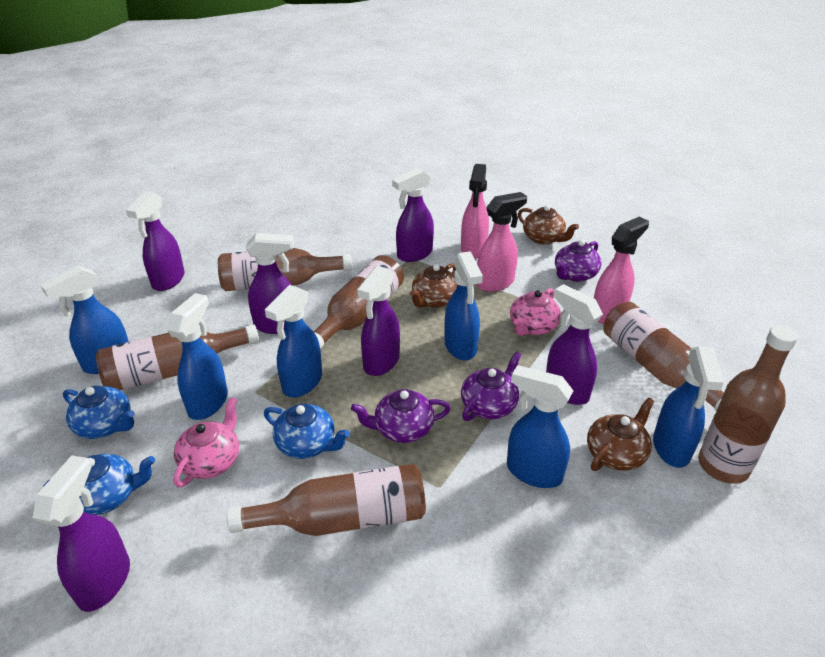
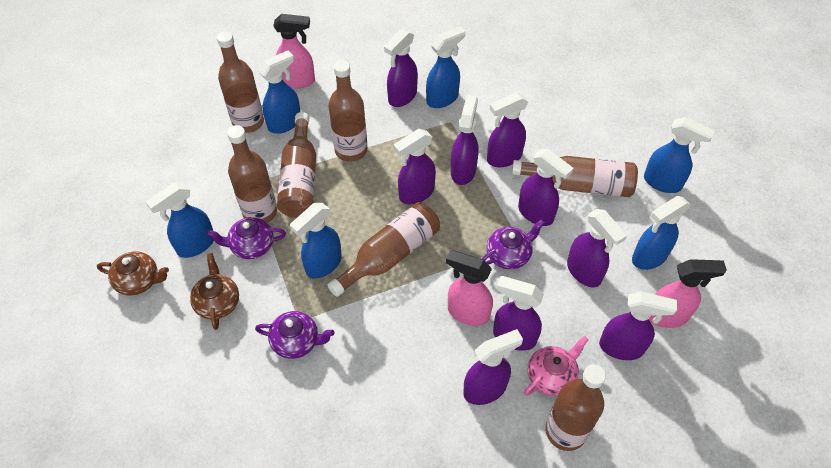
blue teapot: 3 -> 0
brown bottle: 6 -> 7
brown teapot: 3 -> 2
pink teapot: 2 -> 1
purple spray bottle: 6 -> 9

